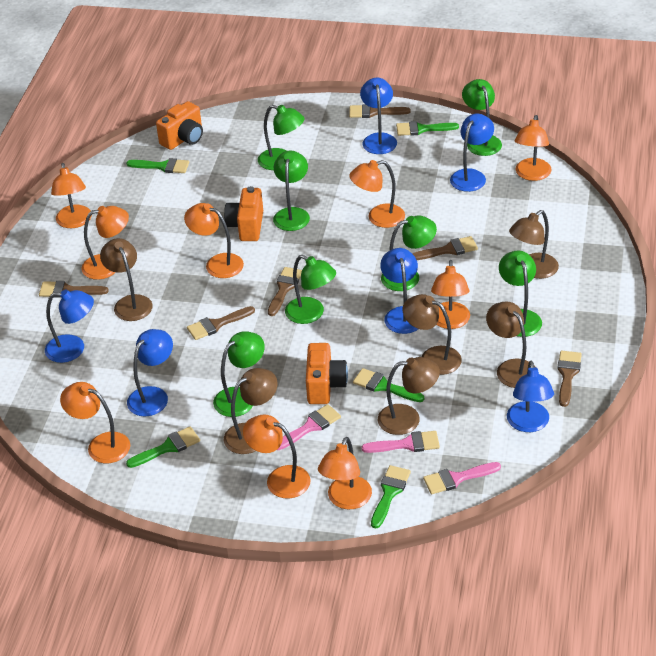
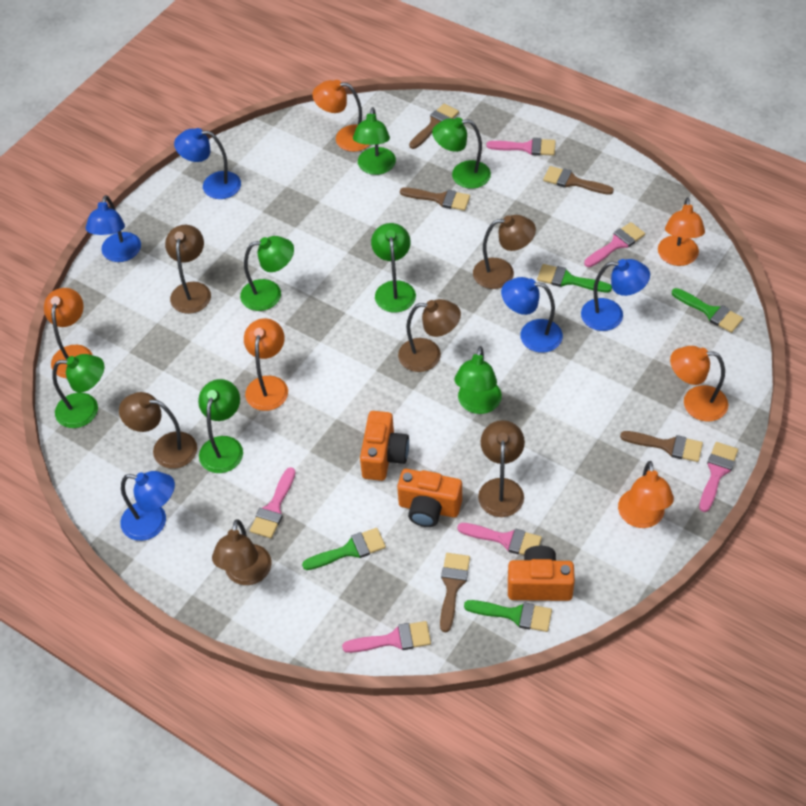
blue lamp: 6 -> 5
brown brush: 6 -> 5
green brush: 5 -> 4
orange lamp: 9 -> 6
pink brush: 3 -> 6

